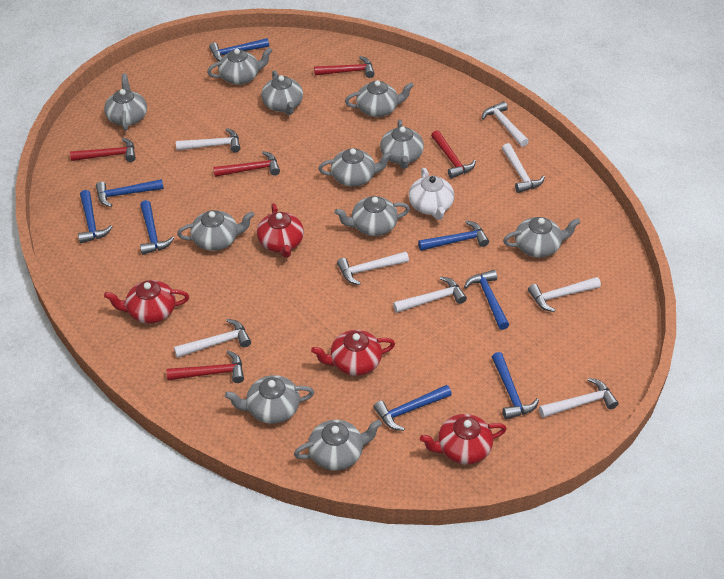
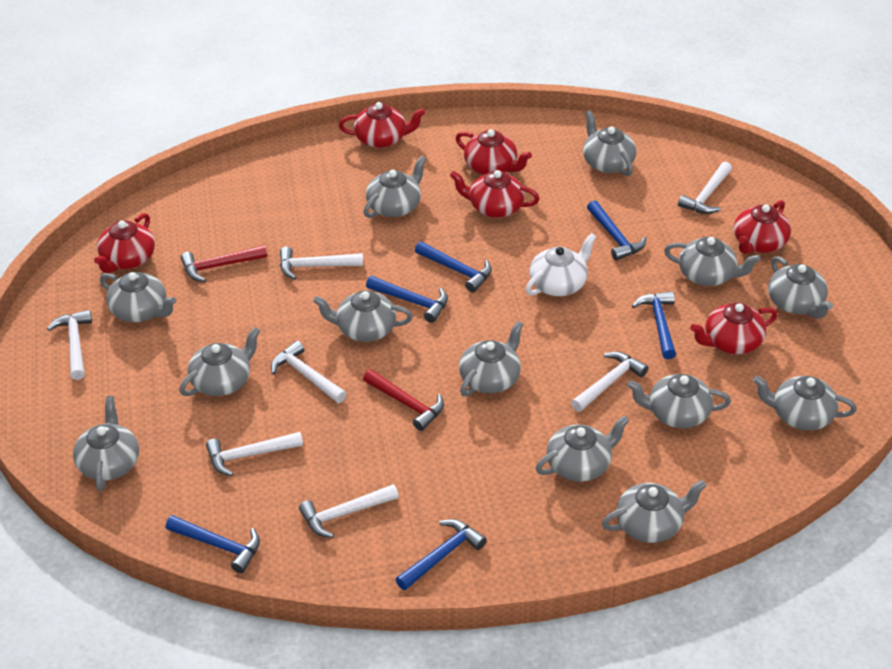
blue hammer: 8 -> 6
grey teapot: 11 -> 13
red hammer: 5 -> 2
red teapot: 4 -> 6
white hammer: 8 -> 7

